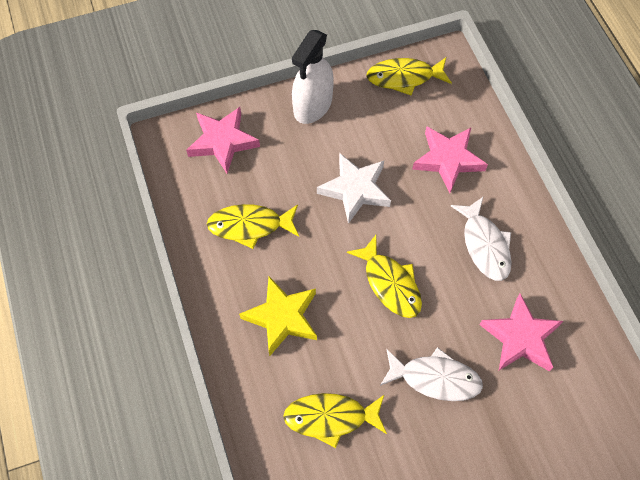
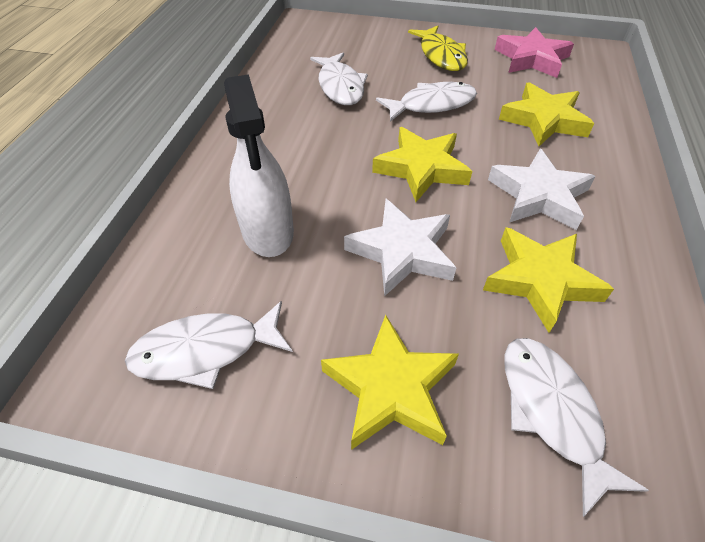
pink star: 3 -> 1
white fish: 2 -> 4
white star: 1 -> 2
yellow fish: 4 -> 1
yellow star: 1 -> 4

